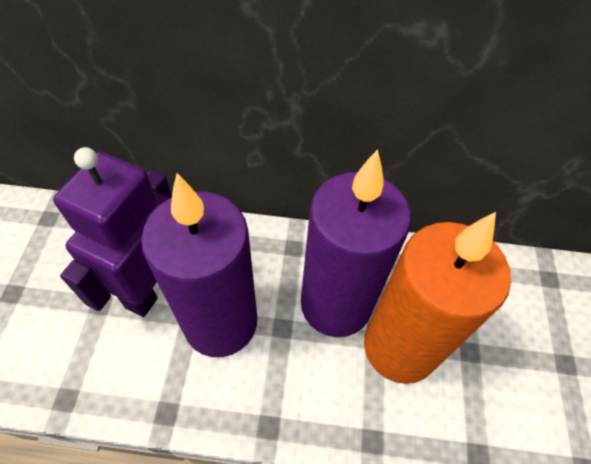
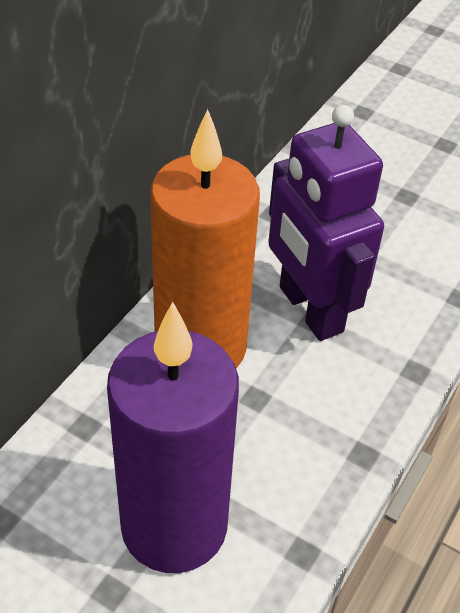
purple candle: 2 -> 1

